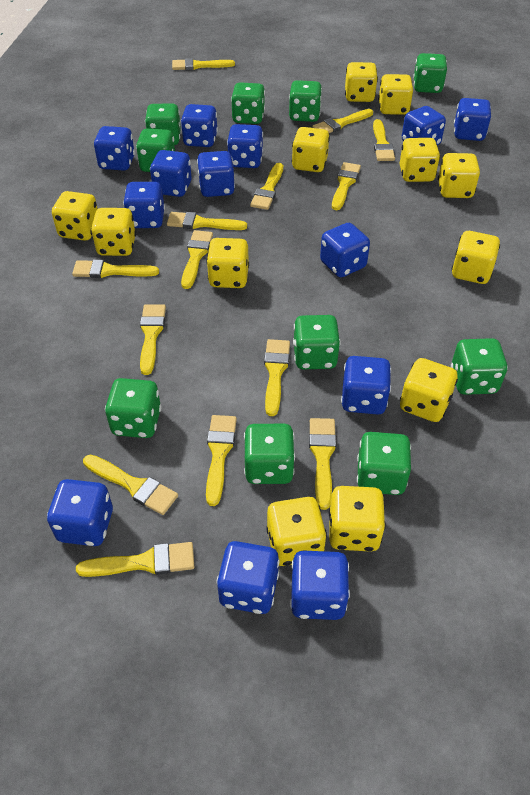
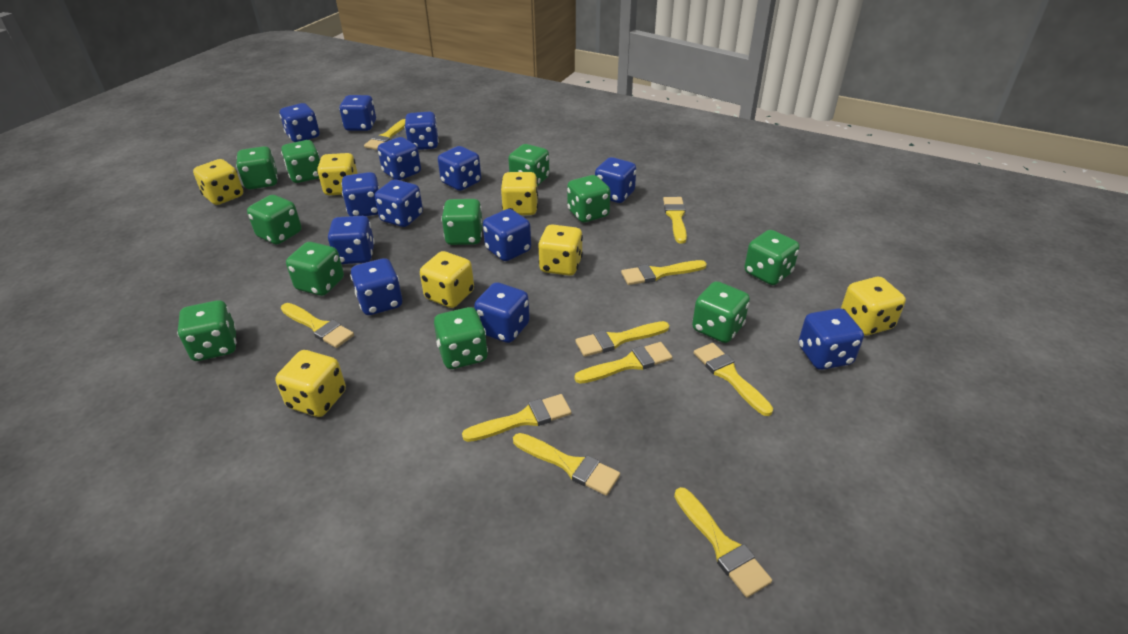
green dice: 10 -> 11
yellow brush: 14 -> 10
yellow dice: 12 -> 7

